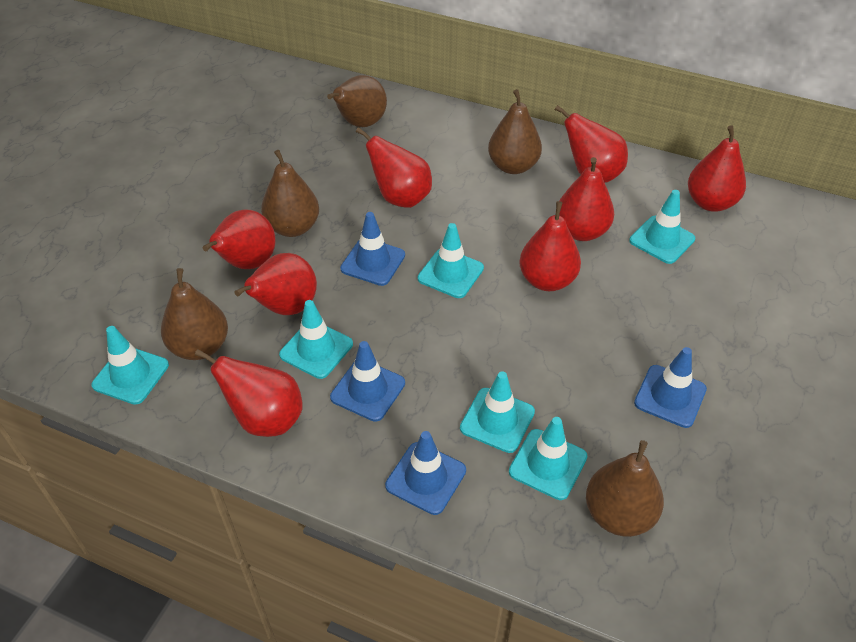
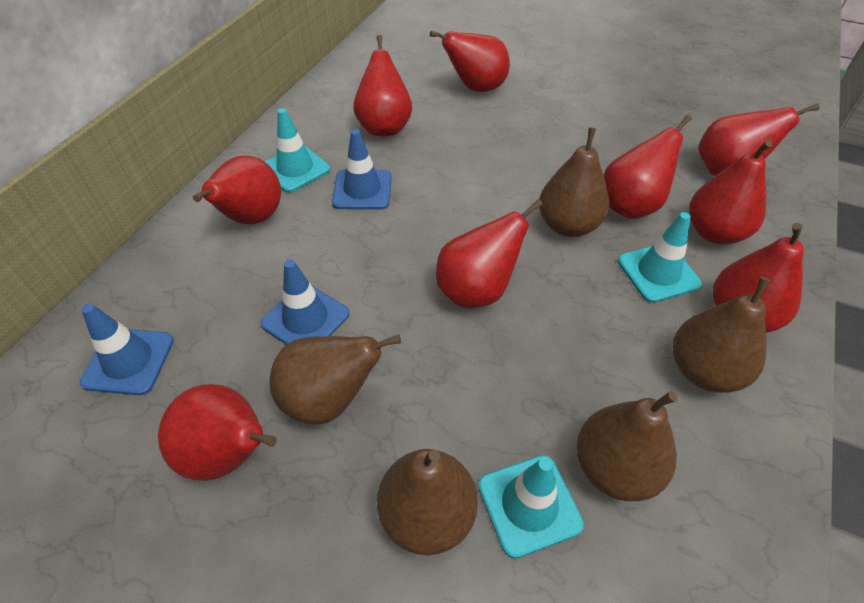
blue traffic cone: 4 -> 3
red pear: 8 -> 9
turquoise traffic cone: 6 -> 3

